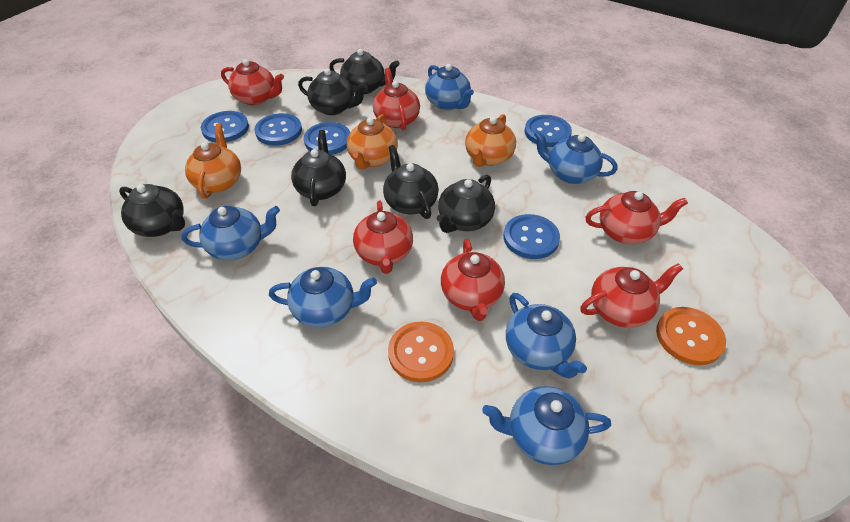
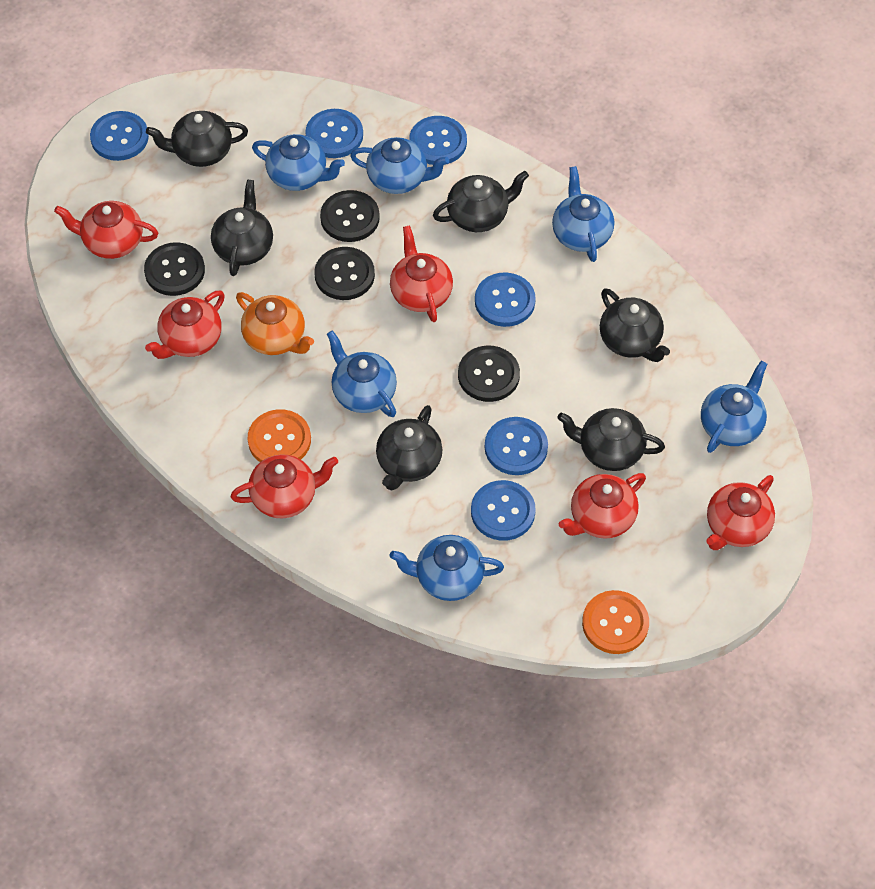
black button: 0 -> 4
blue button: 5 -> 6
orange teapot: 3 -> 1

